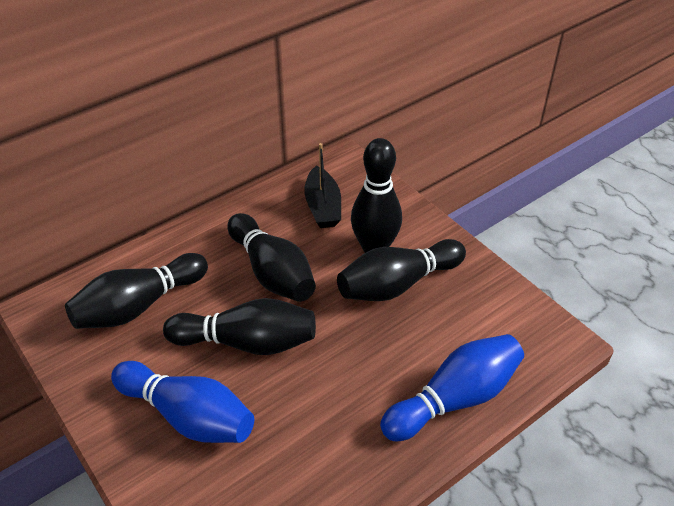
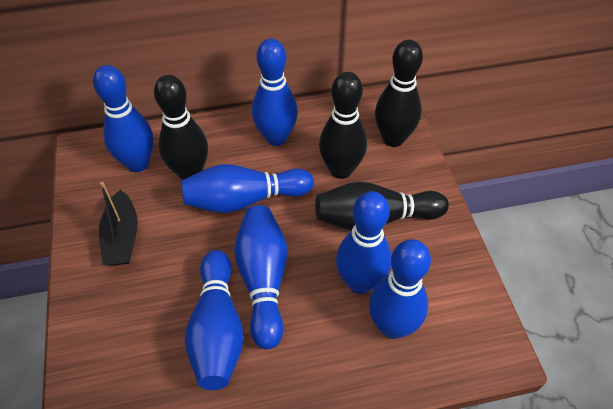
black bowling pin: 5 -> 4
blue bowling pin: 2 -> 7

